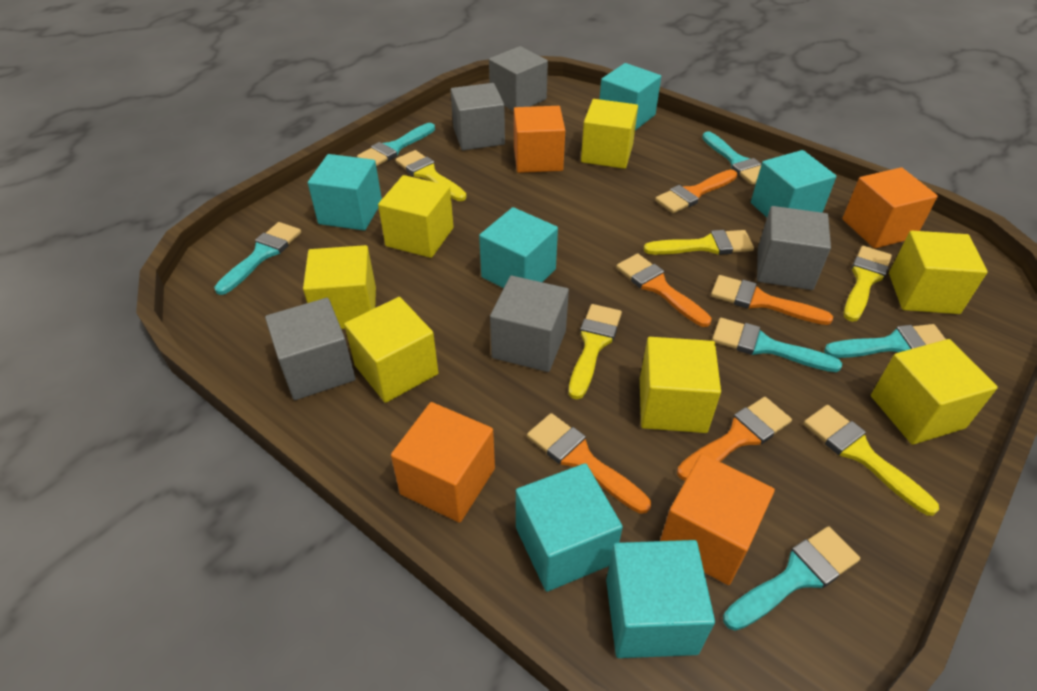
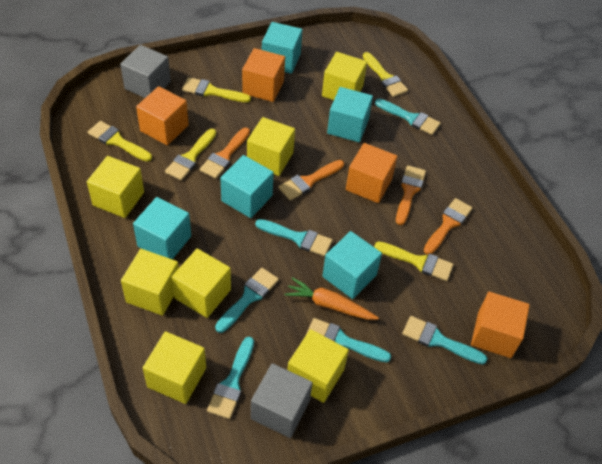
grey cube: 5 -> 2
orange brush: 5 -> 4
orange carrot: 0 -> 1
turquoise cube: 6 -> 5

